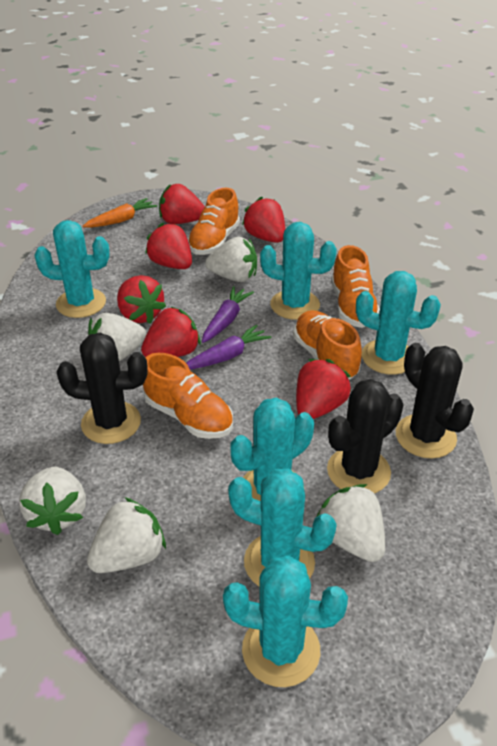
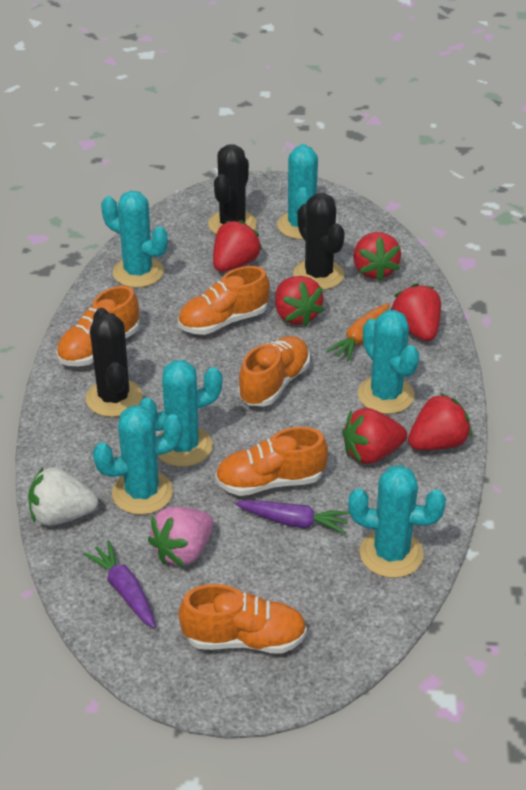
orange shoe: 4 -> 5
pink strawberry: 0 -> 1
white strawberry: 5 -> 1

